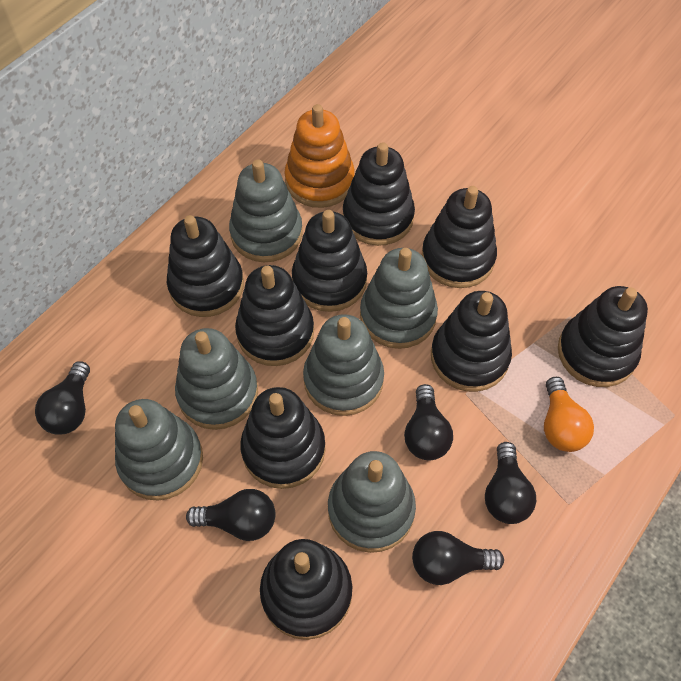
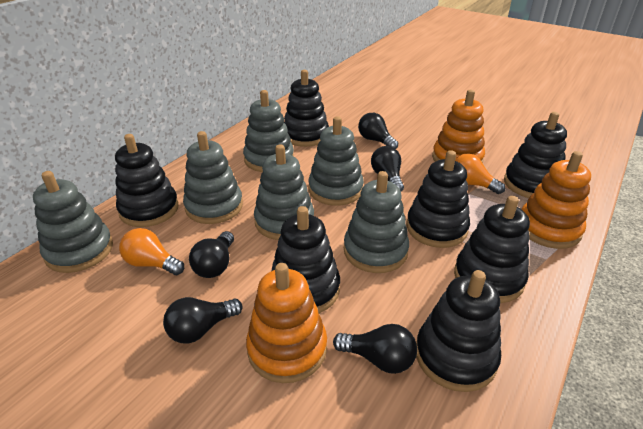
black stacking toy: 9 -> 7
orange light bulb: 1 -> 2
orange stacking toy: 1 -> 3

